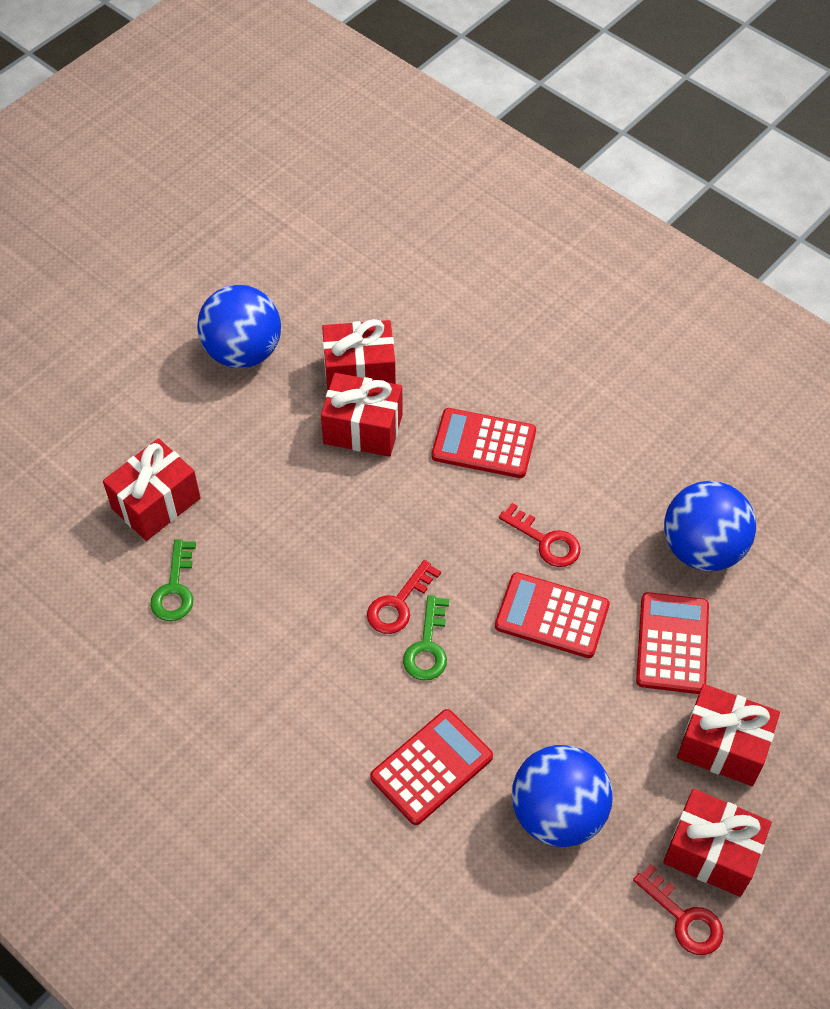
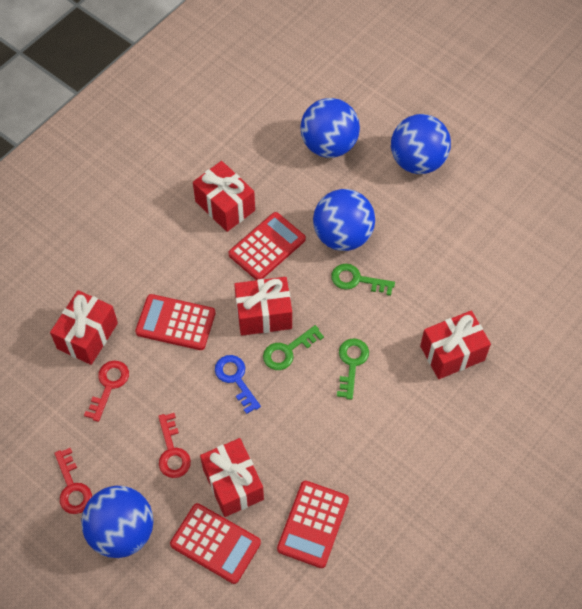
blue ball: 3 -> 4
blue key: 0 -> 1
green key: 2 -> 3

